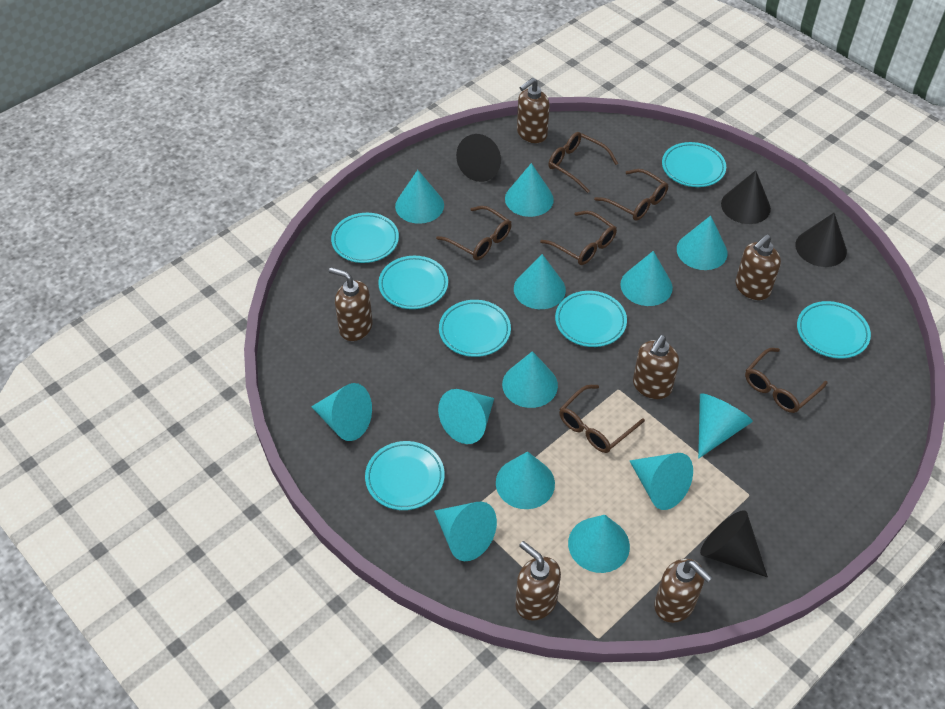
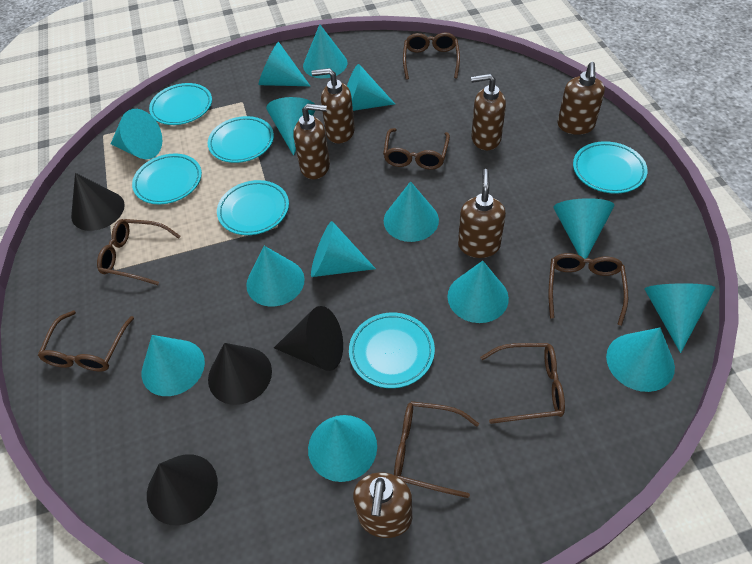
brown glasses: 6 -> 7
turquoise cone: 13 -> 14
turquoise plate: 7 -> 6

